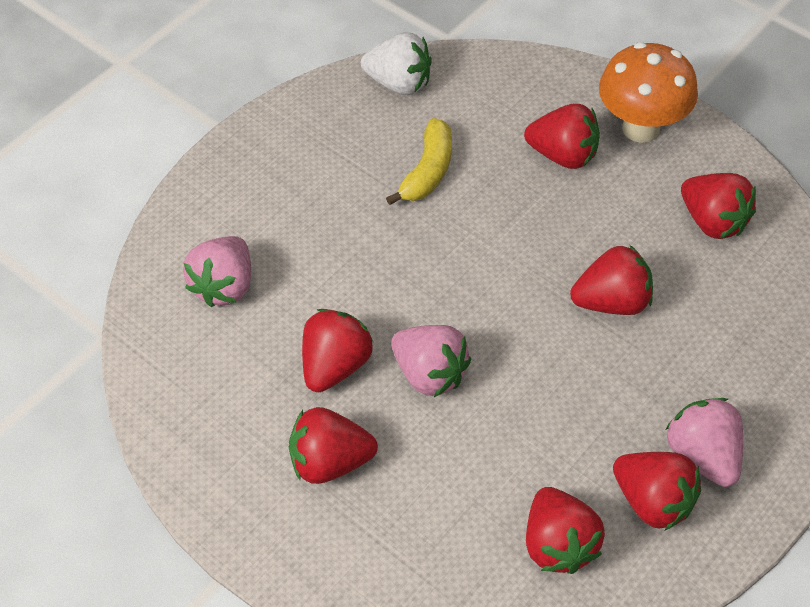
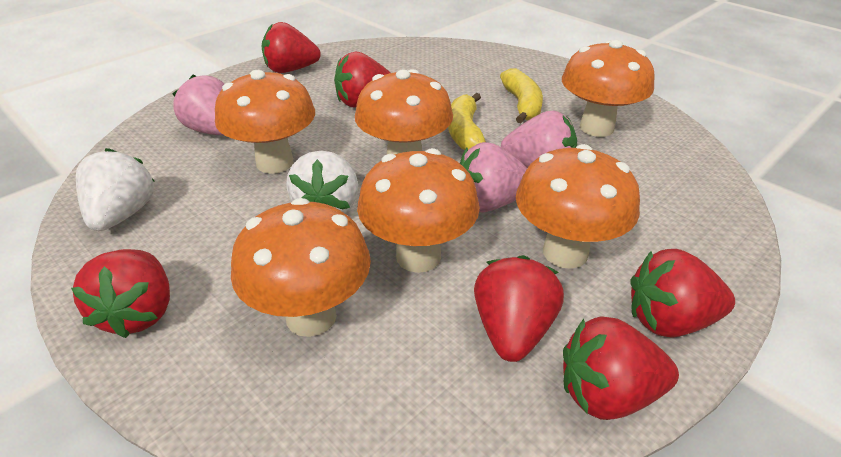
orange mushroom: 1 -> 6
red strawberry: 7 -> 6
white strawberry: 1 -> 2
yellow banana: 1 -> 2

